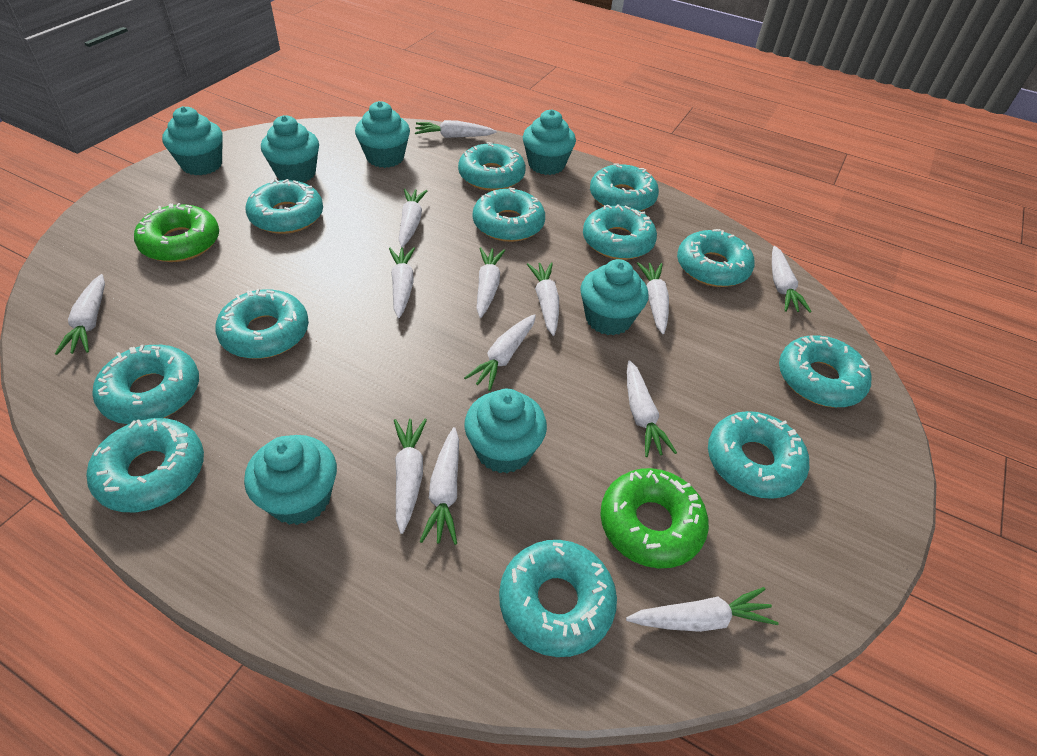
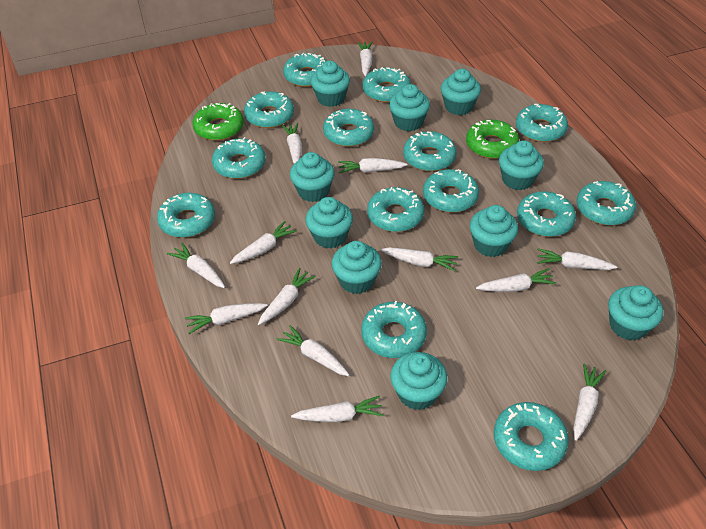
turquoise cupcake: 7 -> 10
turquoise donut: 12 -> 14

